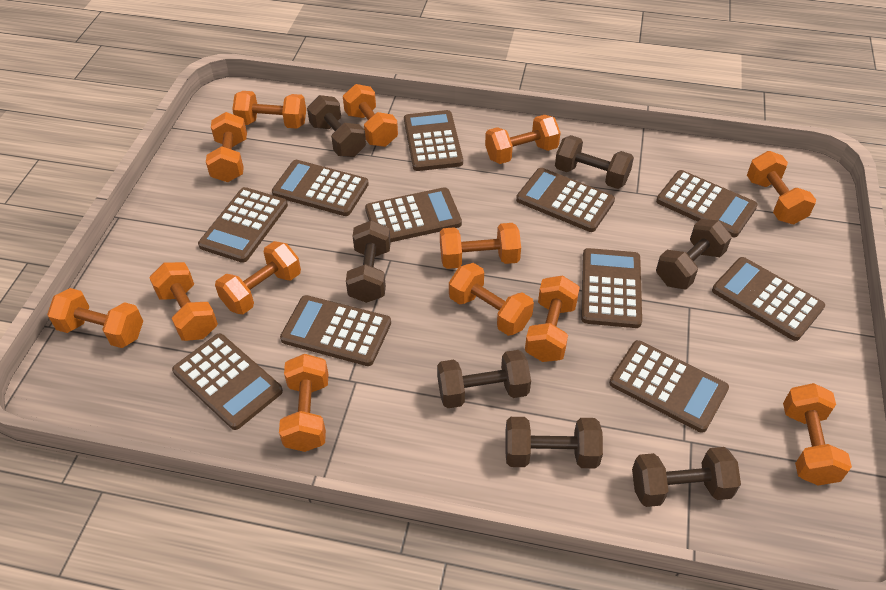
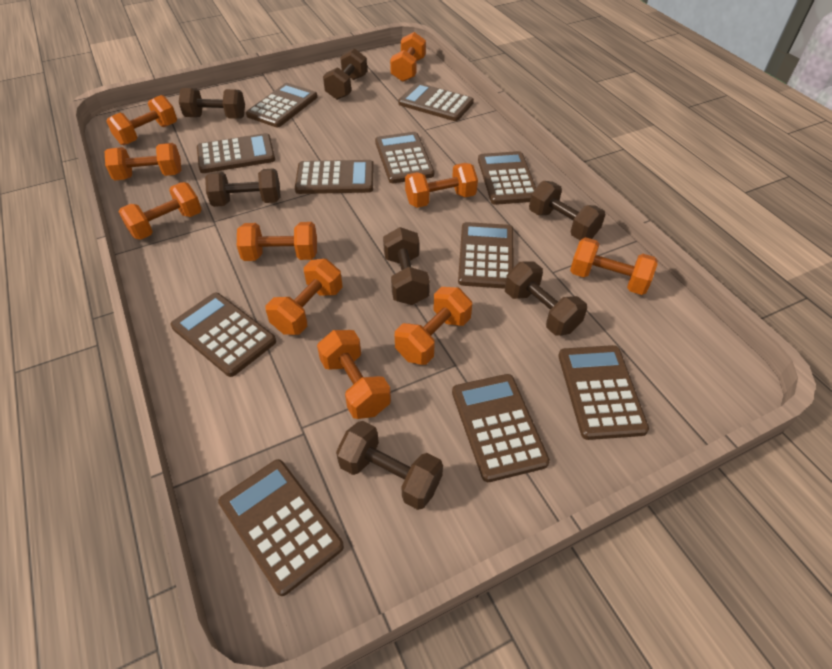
orange dumbbell: 13 -> 10

